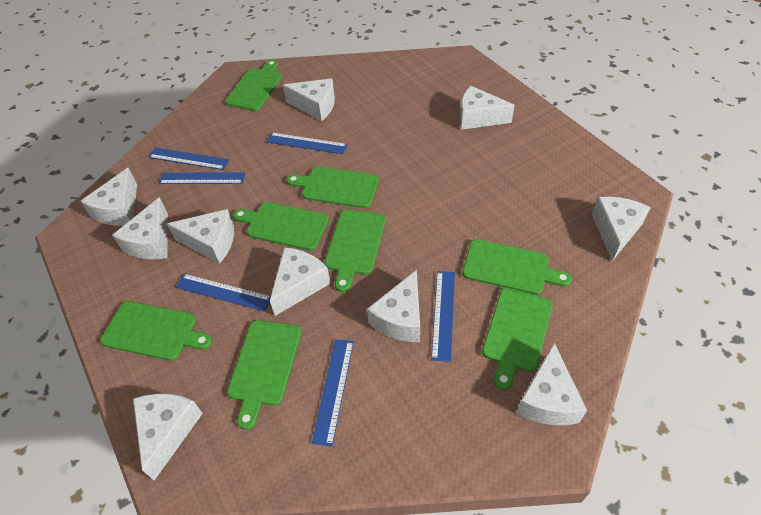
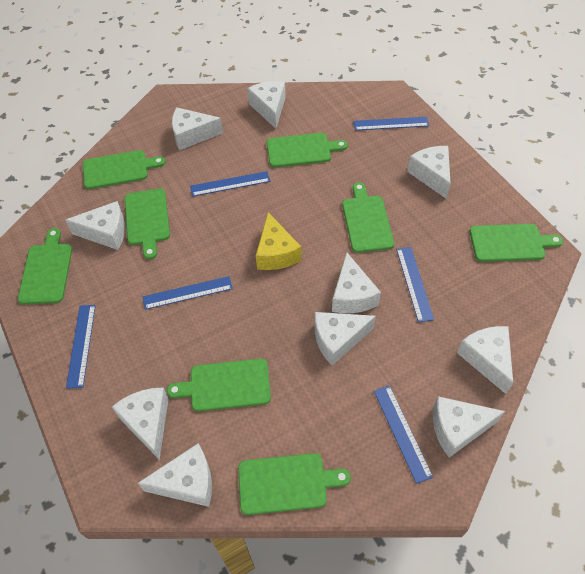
yellow cheese: 0 -> 1

